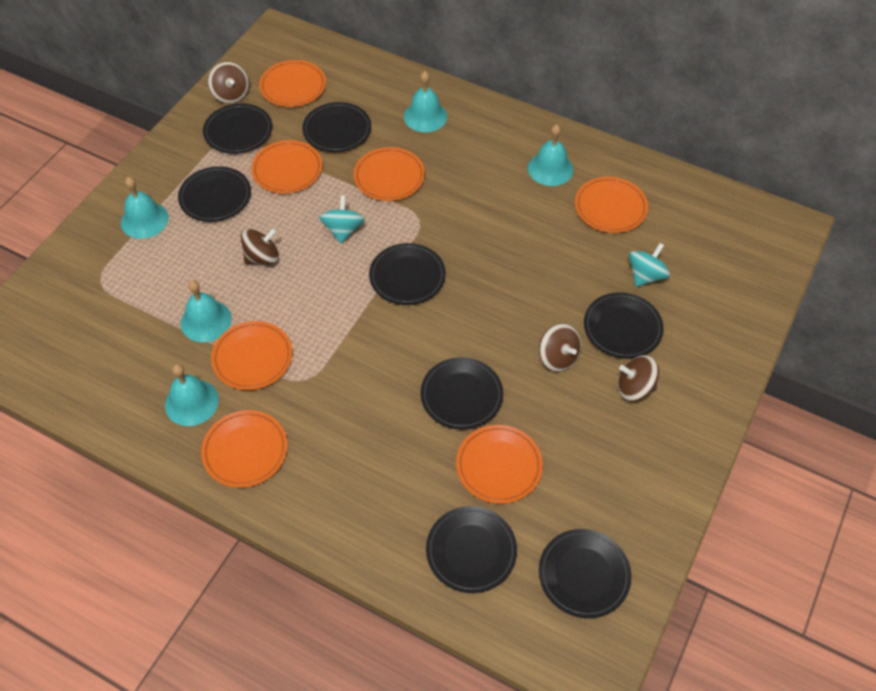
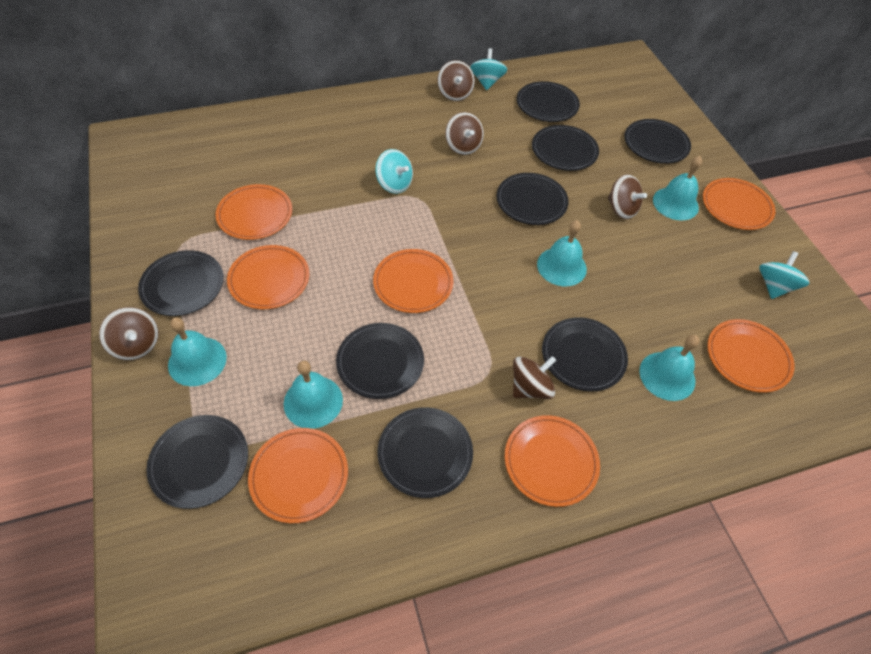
black plate: 8 -> 9
brown spinning top: 4 -> 5
turquoise spinning top: 2 -> 3

